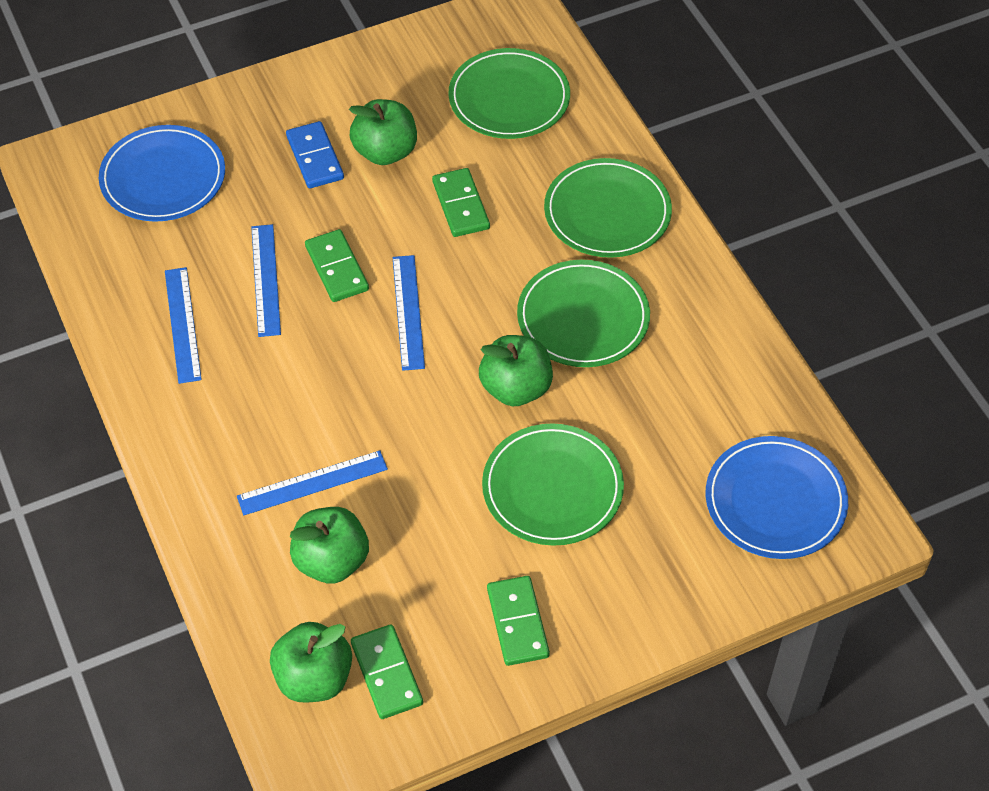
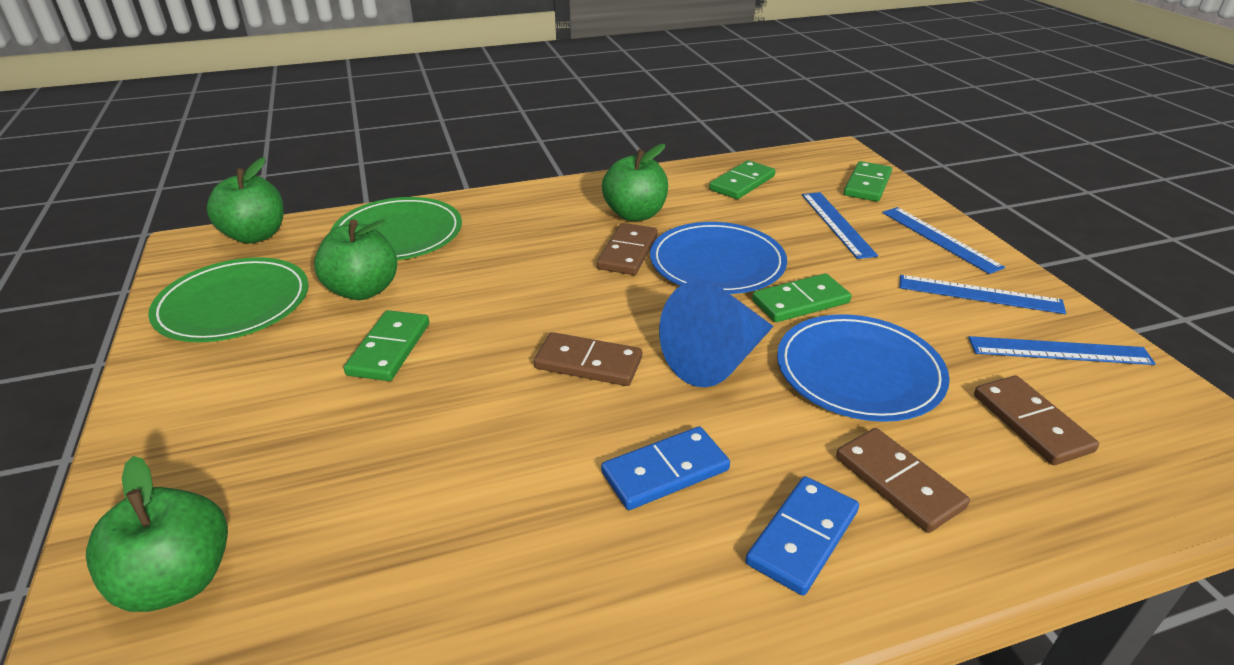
blue cone: 0 -> 1
blue domino: 1 -> 2
brown domino: 0 -> 4
green plate: 4 -> 2

